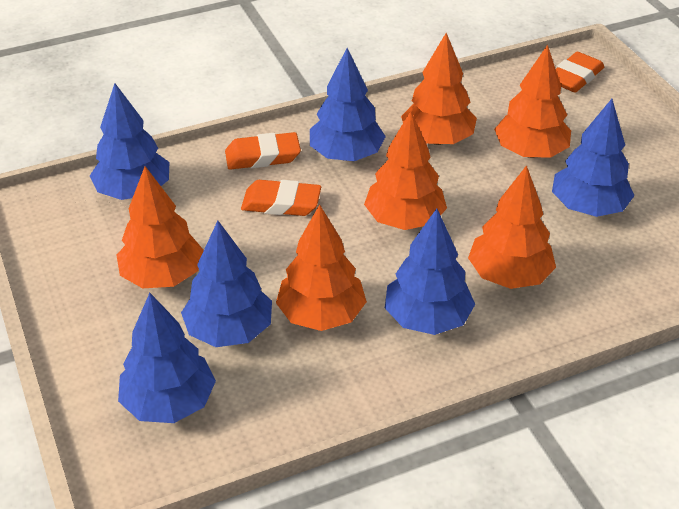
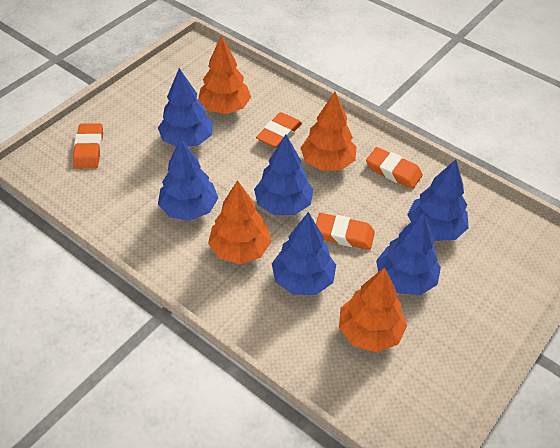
orange eraser: 3 -> 4
orange tree: 6 -> 4

